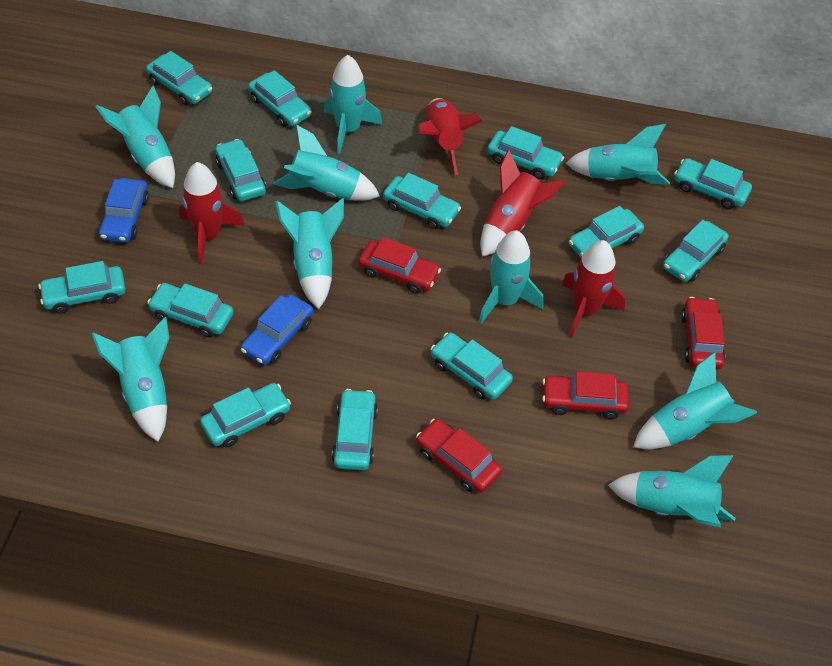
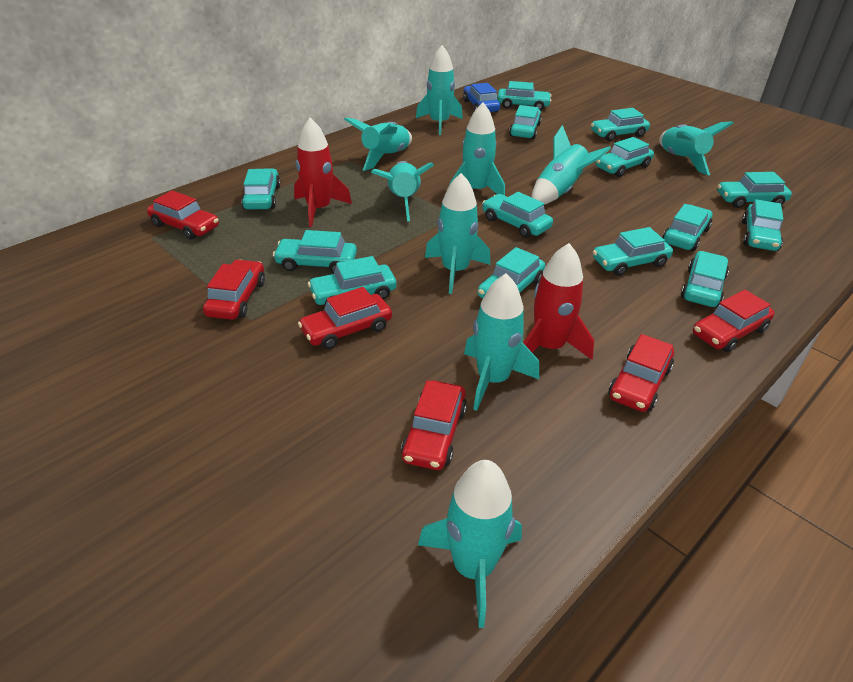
blue car: 2 -> 1
red car: 4 -> 6
red rocket: 4 -> 2
turquoise car: 13 -> 14

